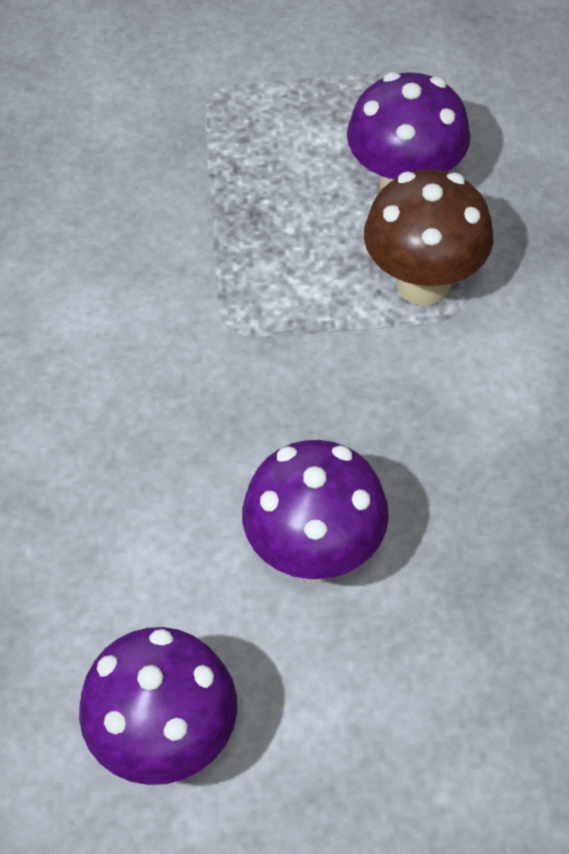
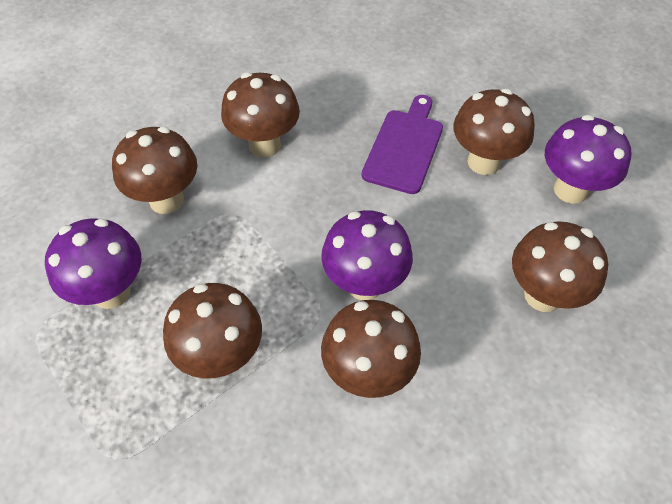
brown mushroom: 1 -> 6
purple cutting board: 0 -> 1

